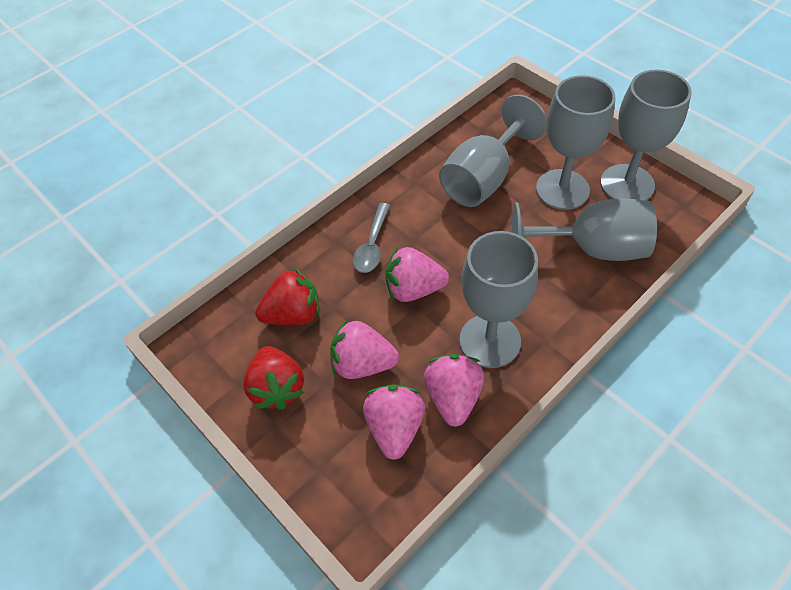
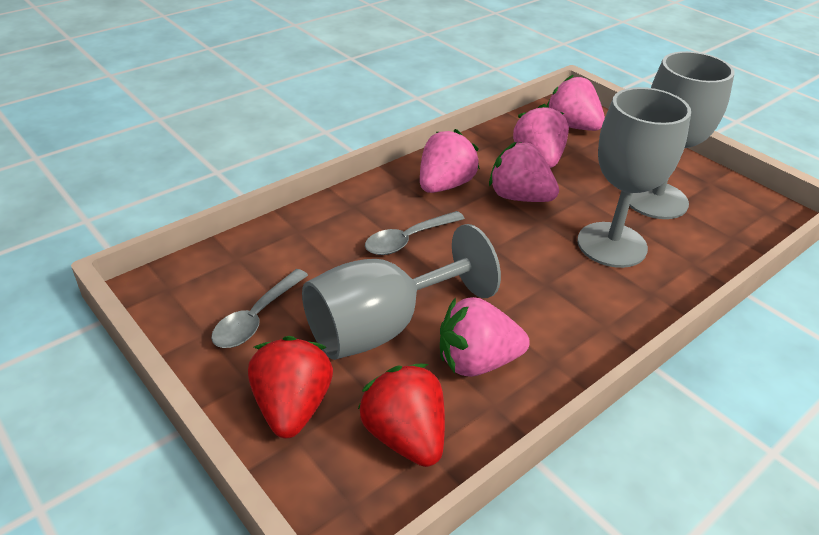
grey goblet: 5 -> 3
grey spoon: 1 -> 2
pink strawberry: 4 -> 5

